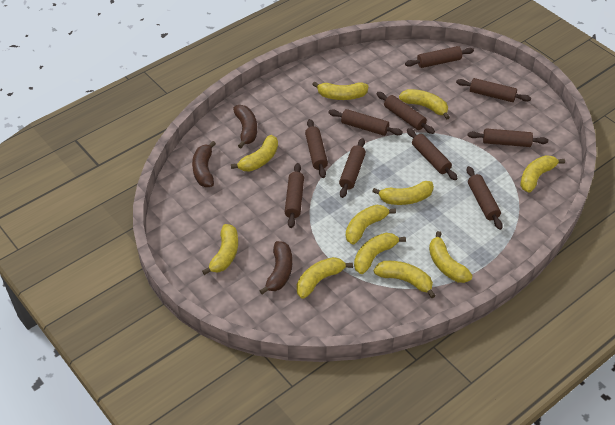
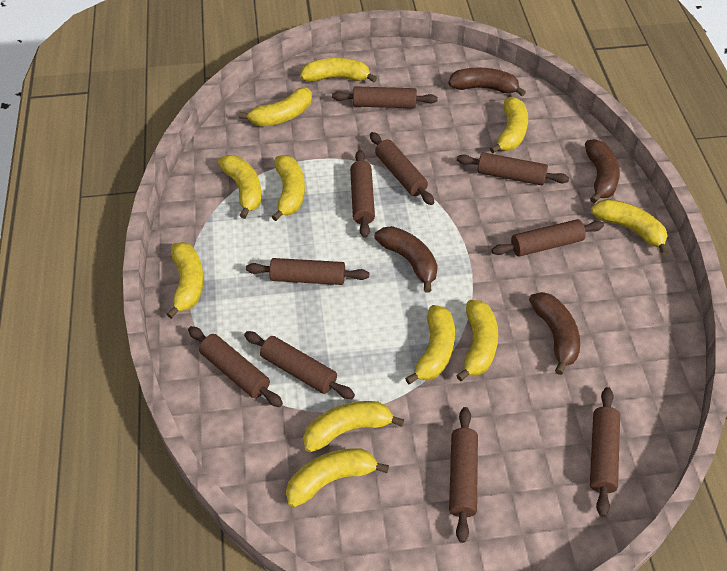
brown banana: 3 -> 4

